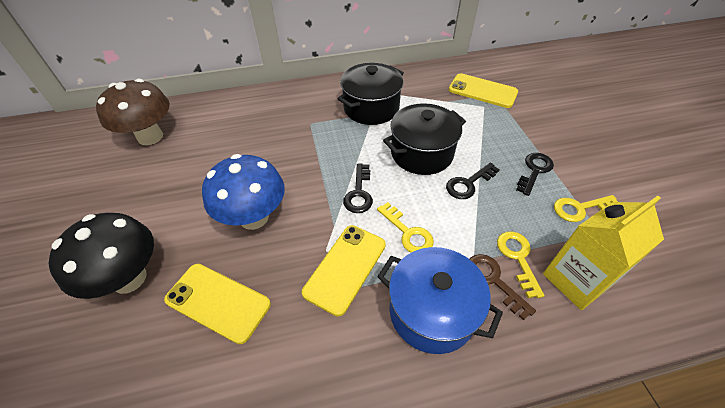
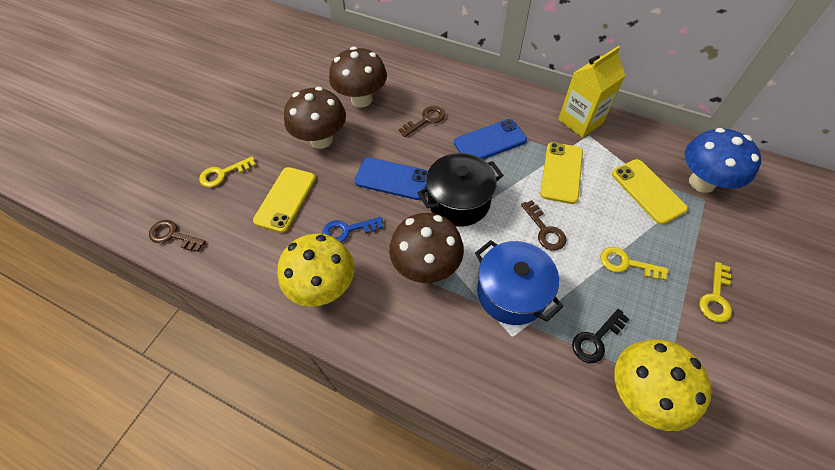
black key: 3 -> 1
black mushroom: 1 -> 0
black pot: 2 -> 1
blue key: 0 -> 1
blue phone: 0 -> 2
brown key: 1 -> 3
brown mushroom: 1 -> 3
yellow mushroom: 0 -> 2

